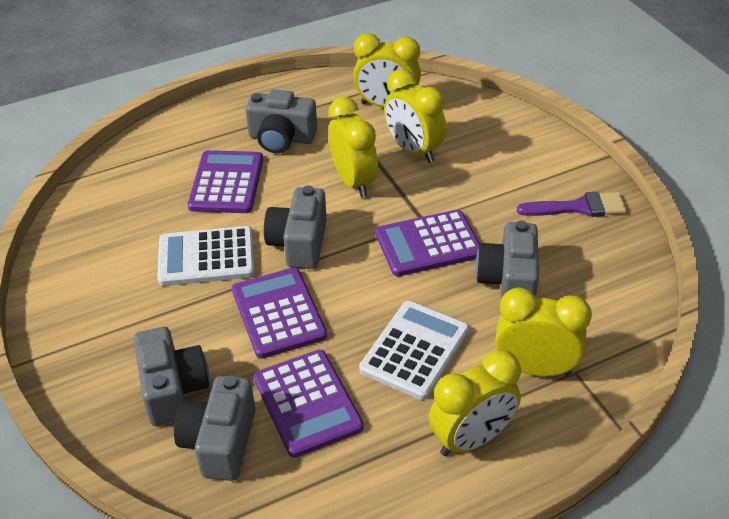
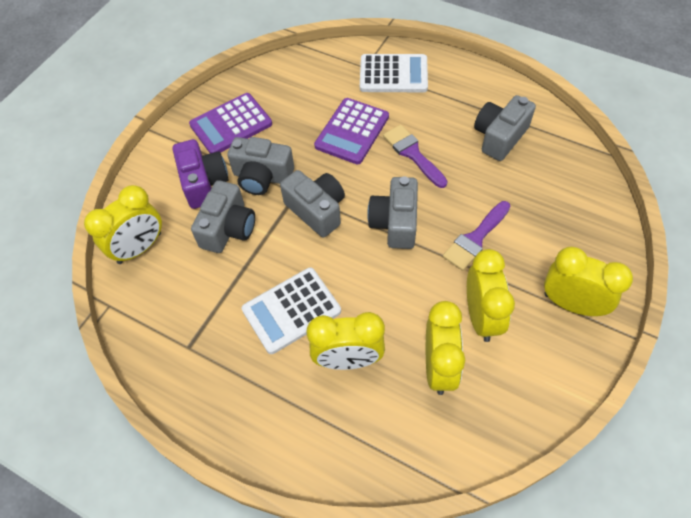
purple brush: 1 -> 2
purple calculator: 4 -> 2
purple camera: 0 -> 1

